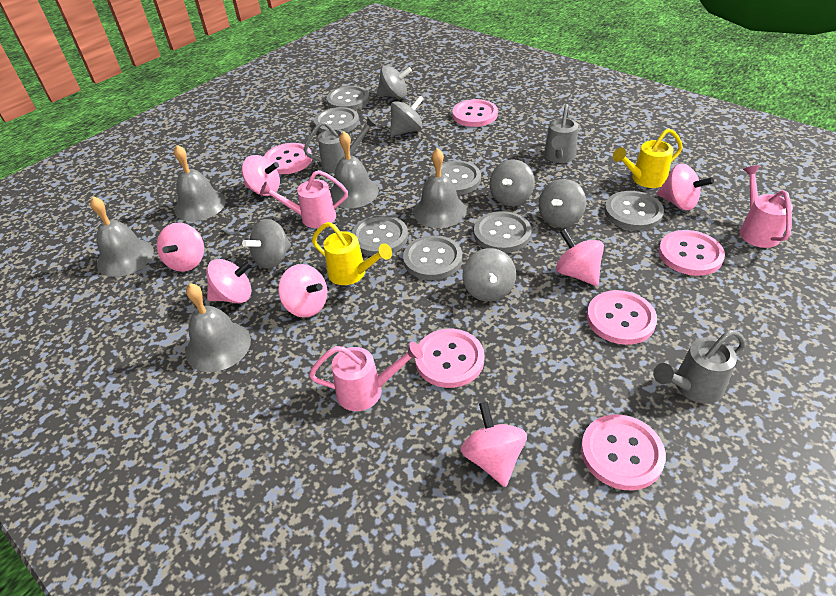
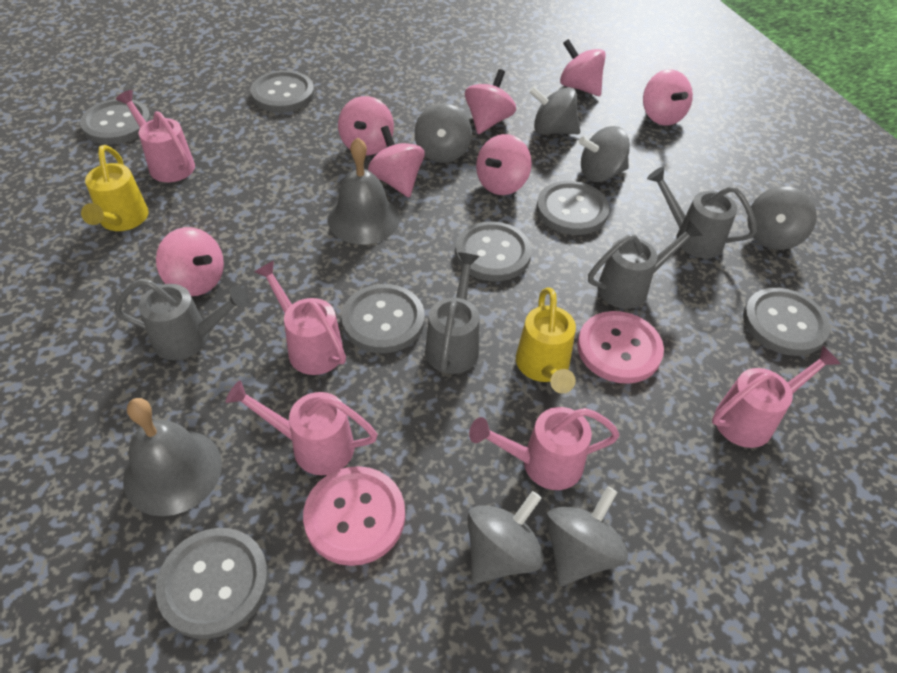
grey bell: 5 -> 2
grey watering can: 3 -> 4
pink button: 6 -> 2
pink watering can: 3 -> 5

